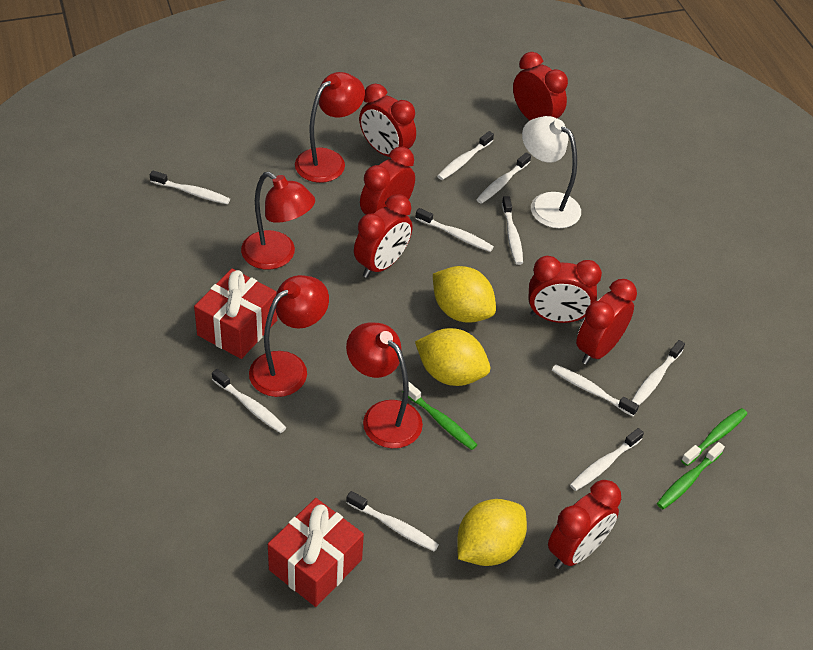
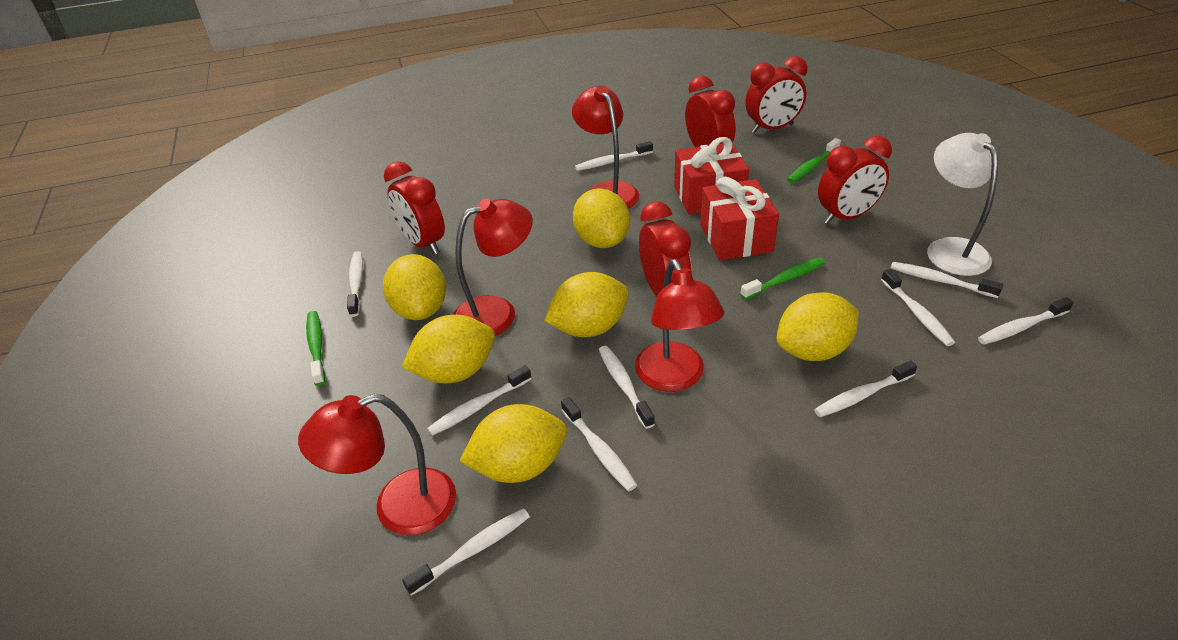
red clock: 7 -> 5
yellow lemon: 3 -> 6

